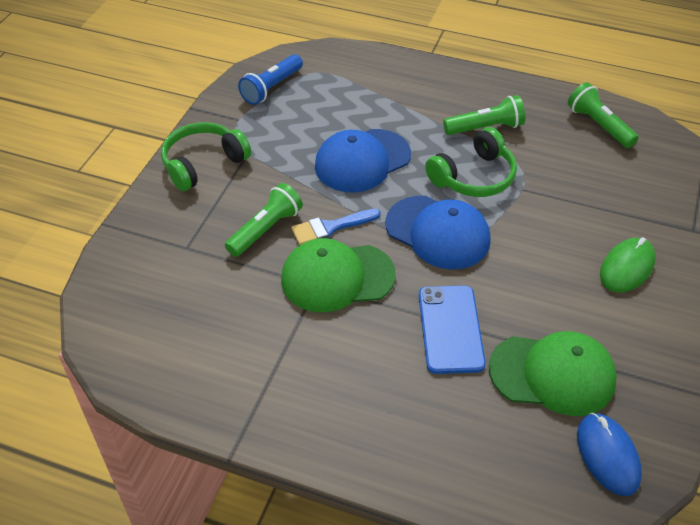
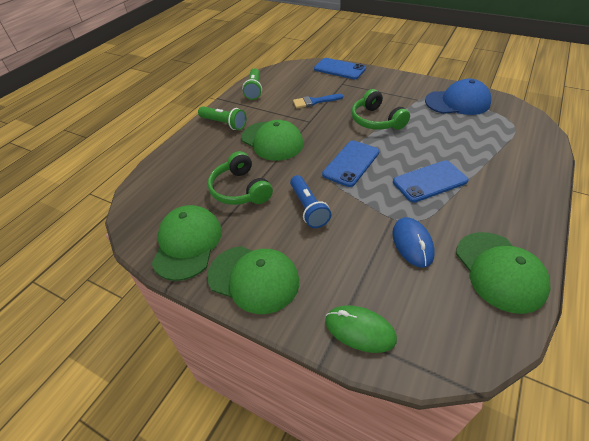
blue cap: 2 -> 1
blue phone: 1 -> 3
green cap: 2 -> 4
green flashlight: 3 -> 2

